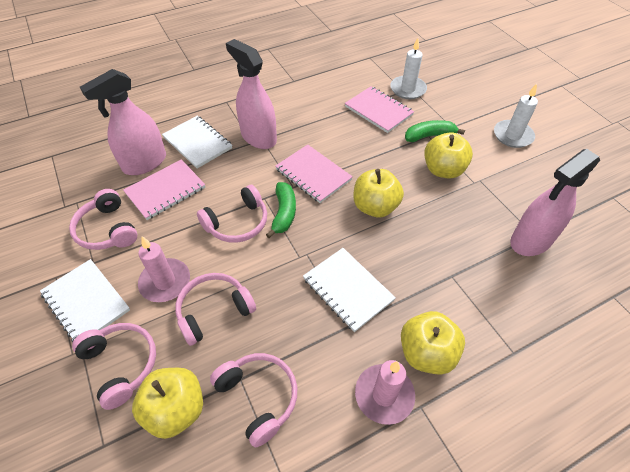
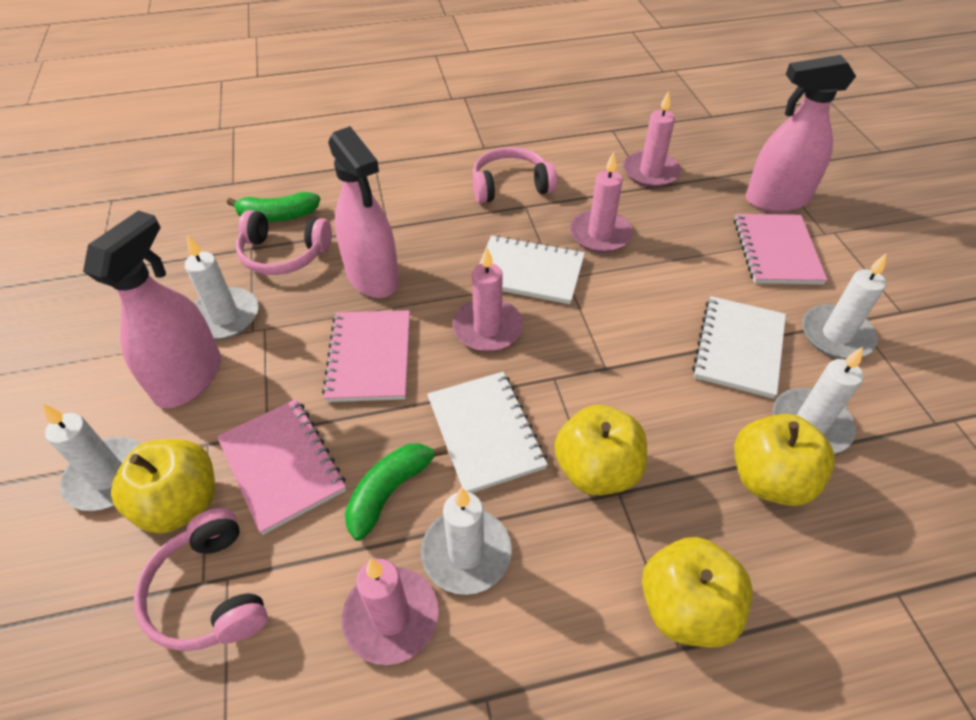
pink candle: 2 -> 4
pink headphones: 5 -> 3
white candle: 2 -> 5

